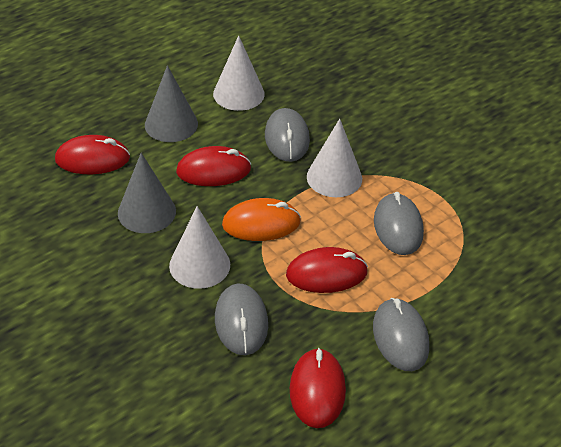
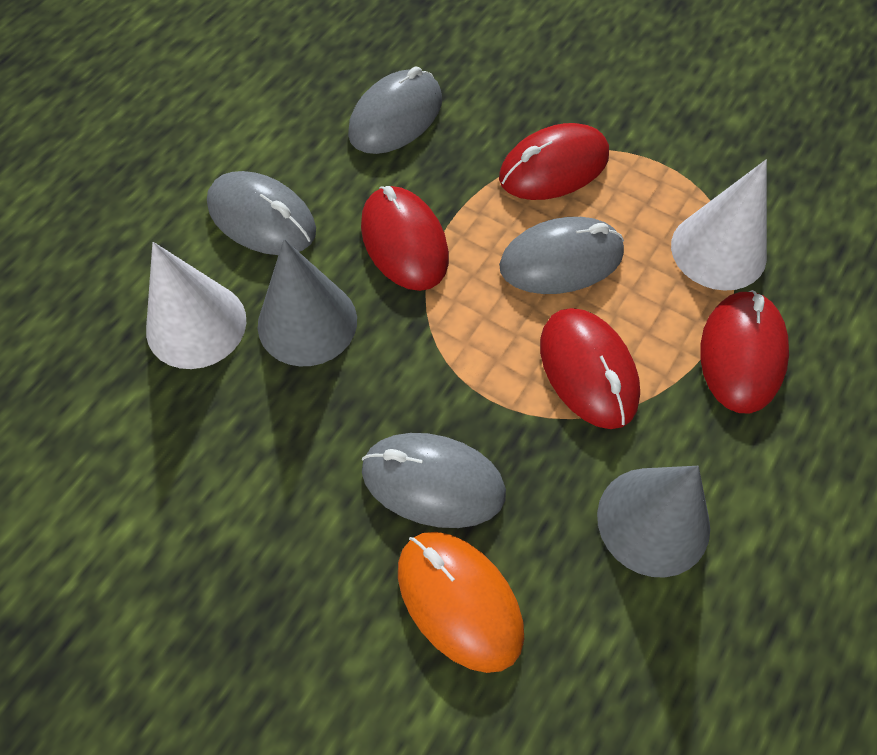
white cone: 3 -> 2

